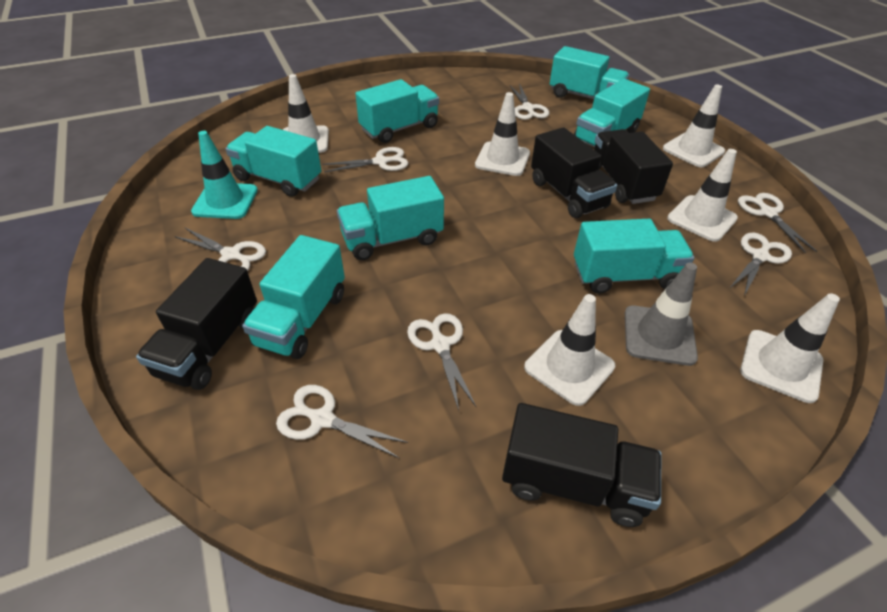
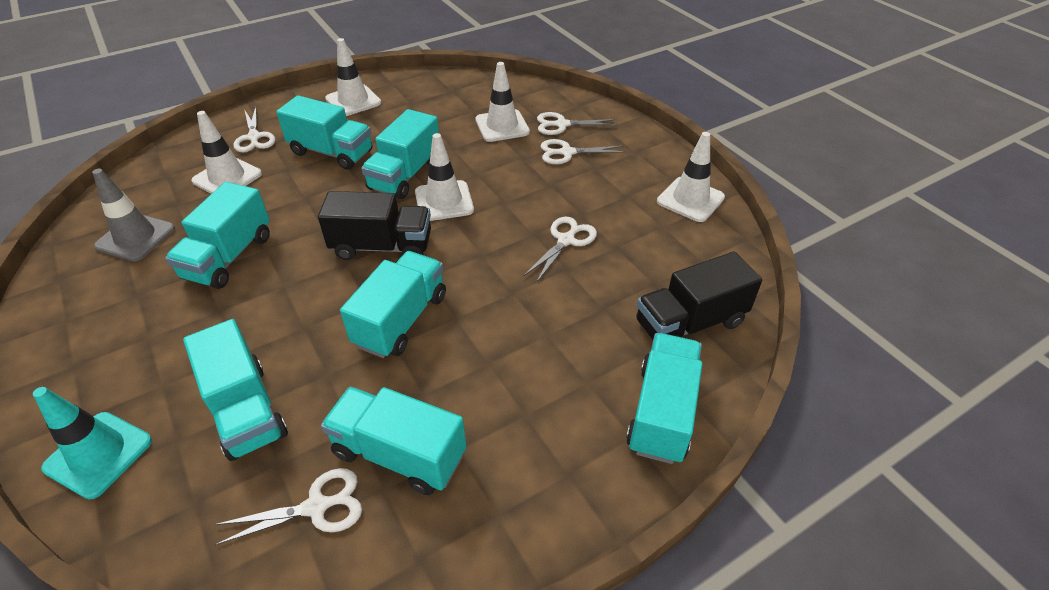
black truck: 4 -> 2
white scissors: 7 -> 5
white traffic cone: 6 -> 5

